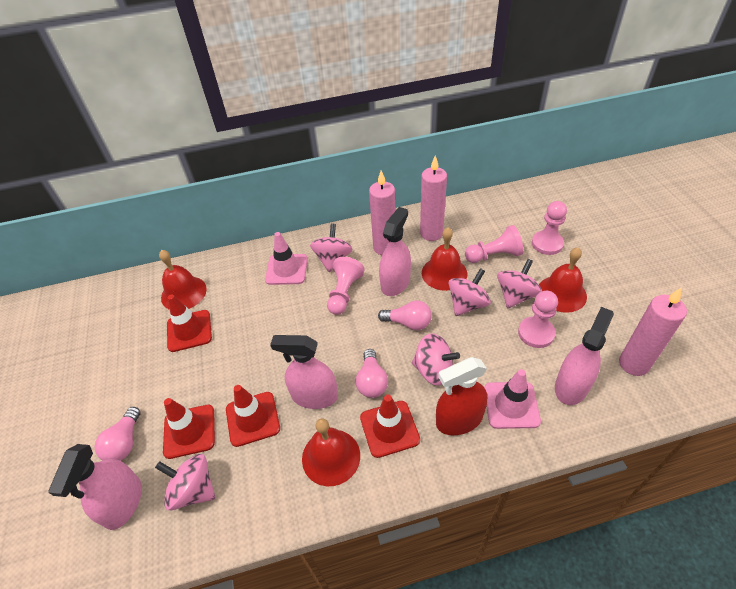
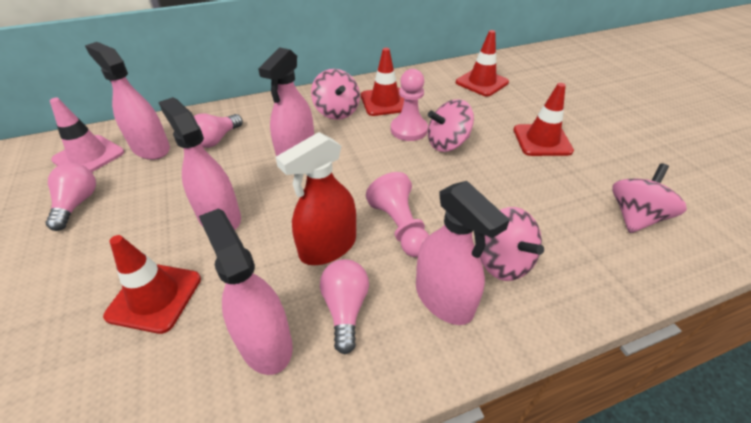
pink candle: 3 -> 0
pink pawn: 4 -> 2
pink spinning top: 5 -> 4
pink spray bottle: 4 -> 5
pink traffic cone: 2 -> 1
red bell: 4 -> 0

